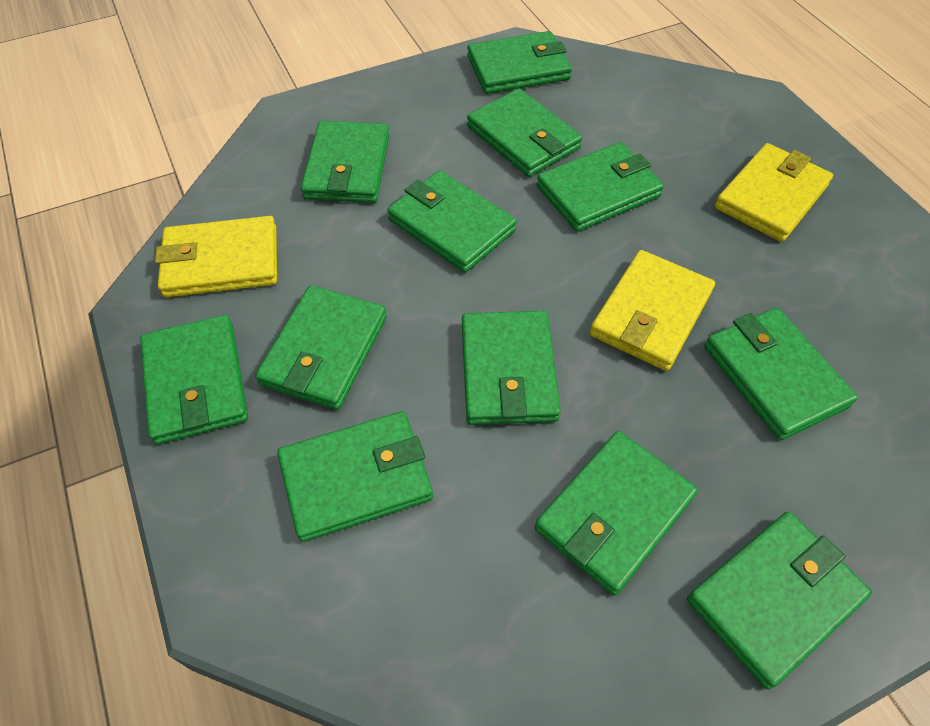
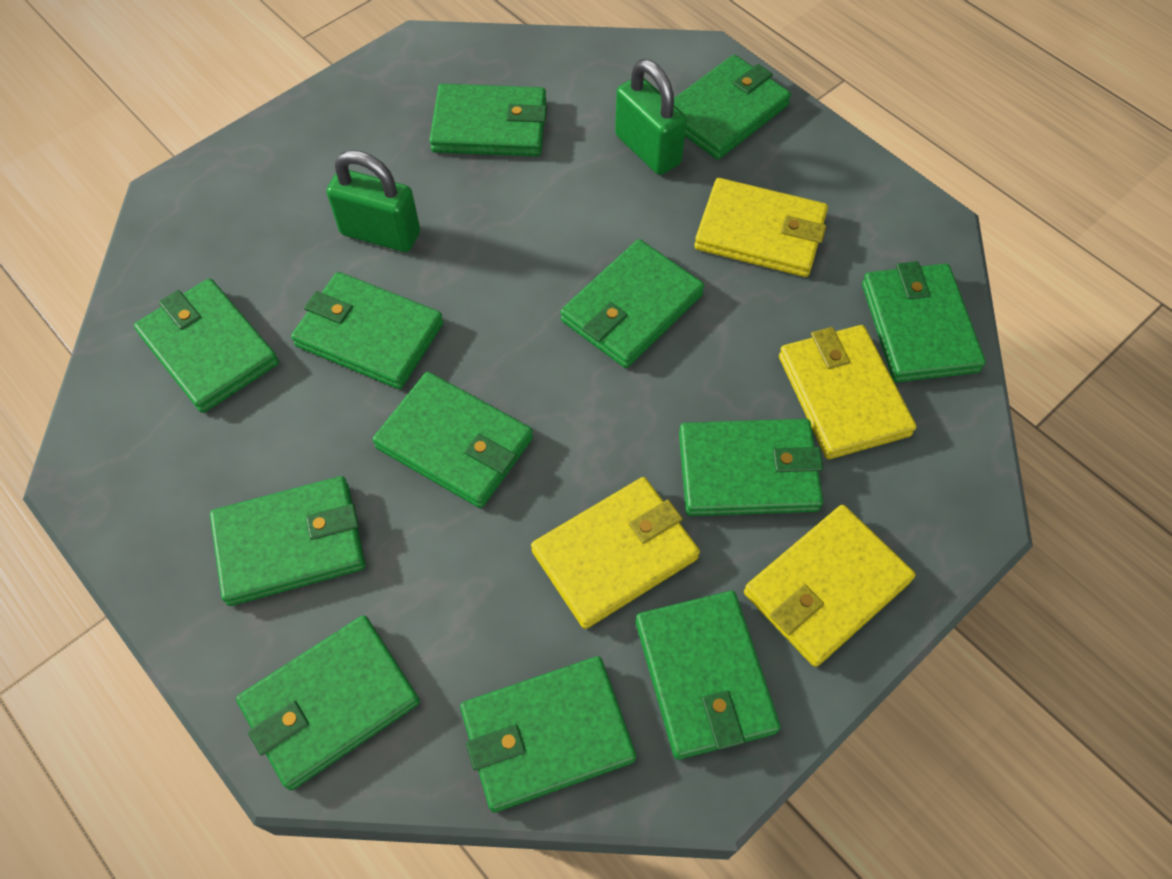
green padlock: 0 -> 2
yellow wallet: 3 -> 4

